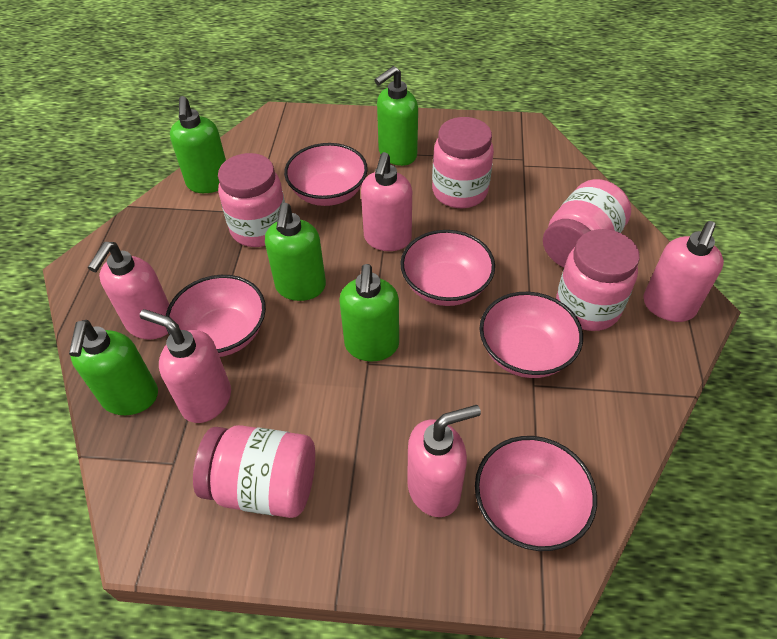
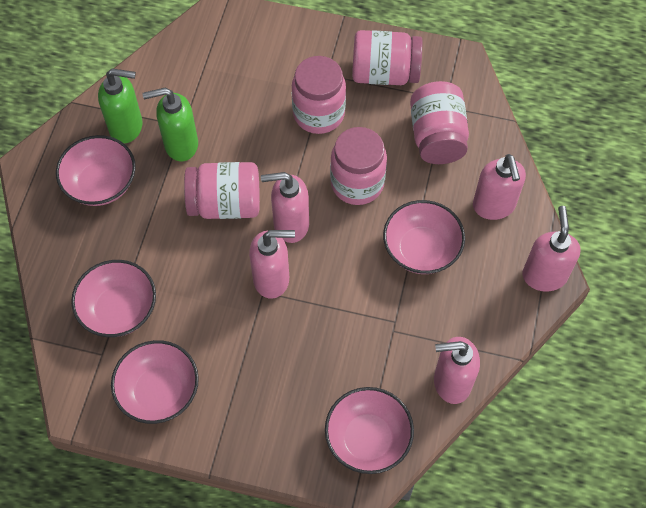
green soap dispenser: 5 -> 2

